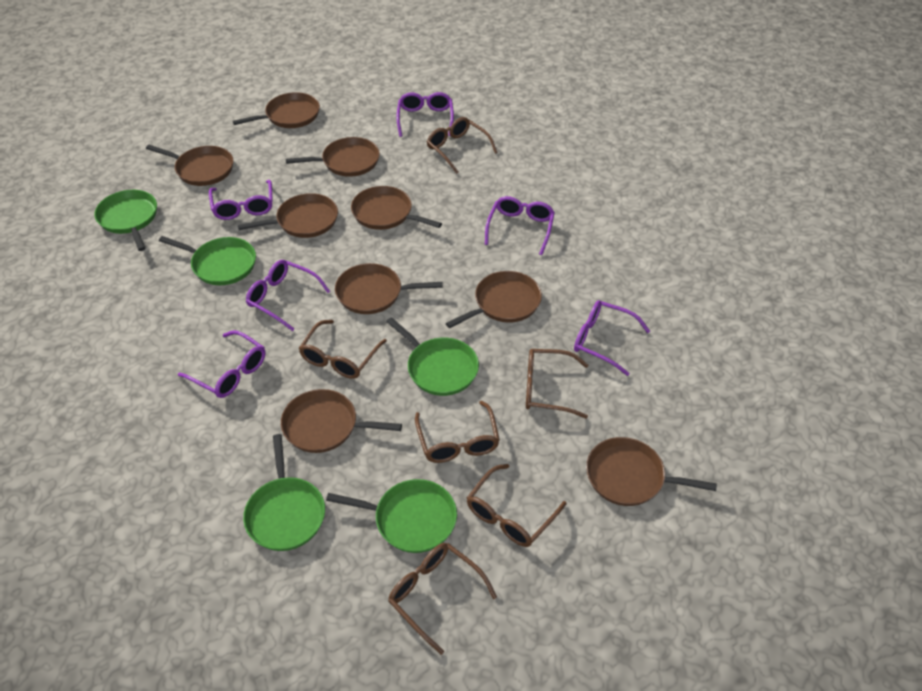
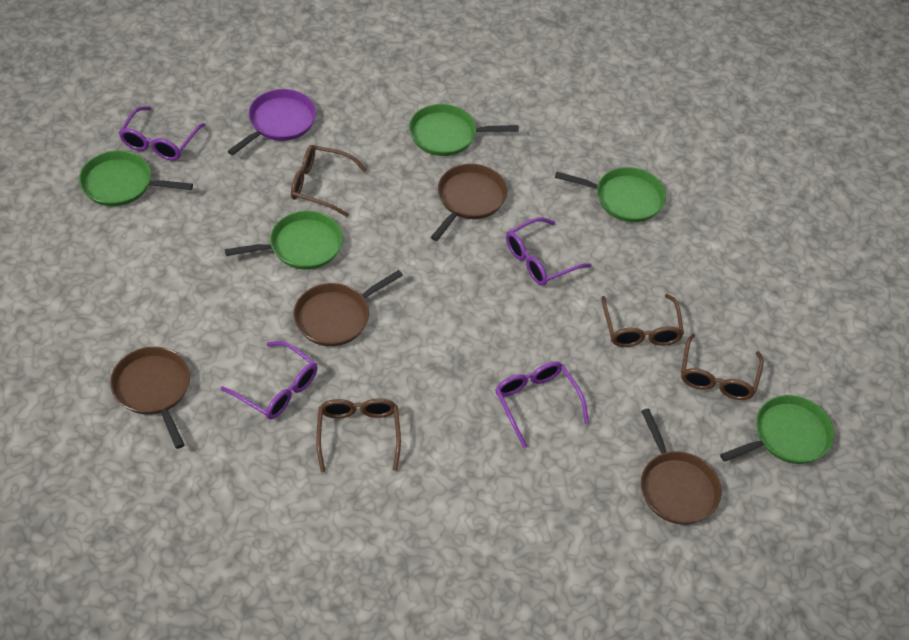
brown glasses: 6 -> 4
brown pan: 9 -> 4
purple glasses: 6 -> 4
purple pan: 0 -> 1

